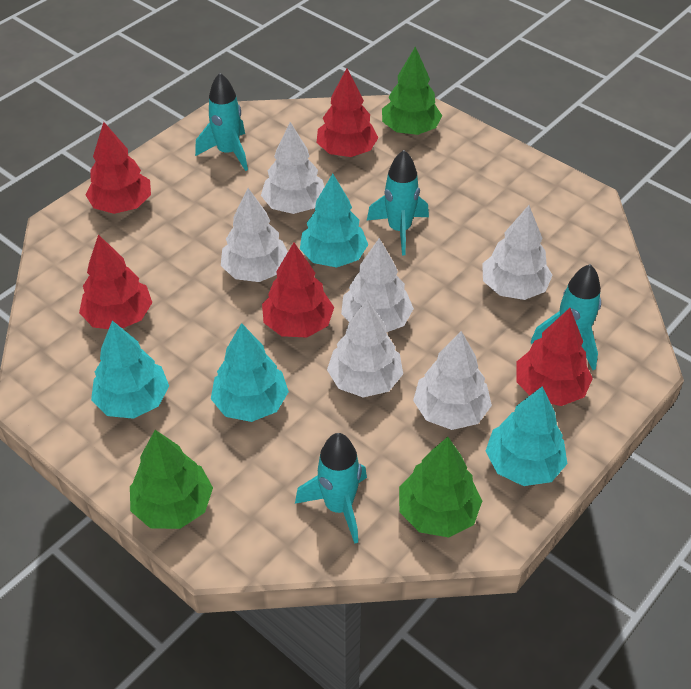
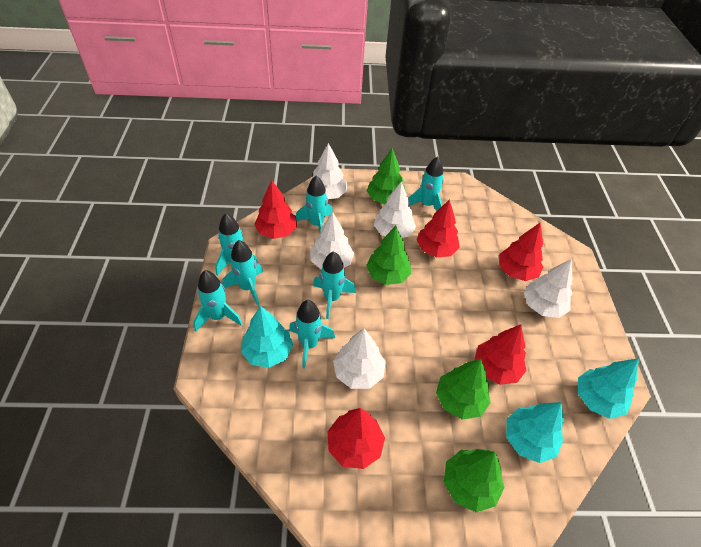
green tree: 3 -> 4
turquoise rocket: 4 -> 7
turquoise tree: 4 -> 3
white tree: 6 -> 5

